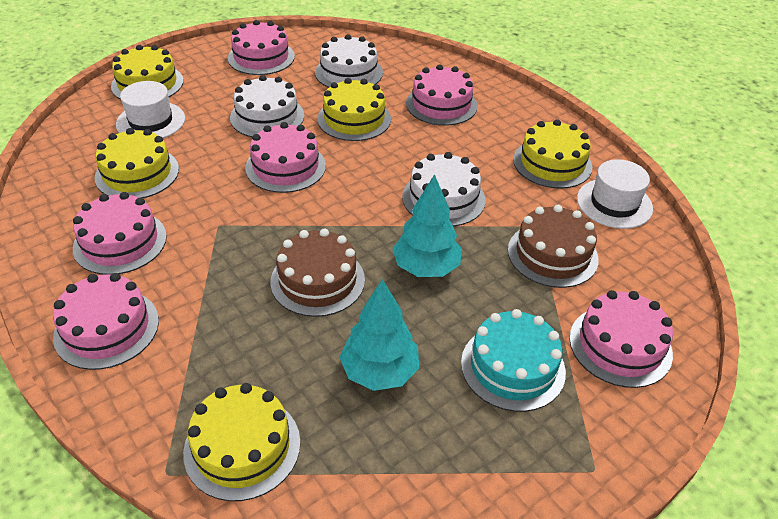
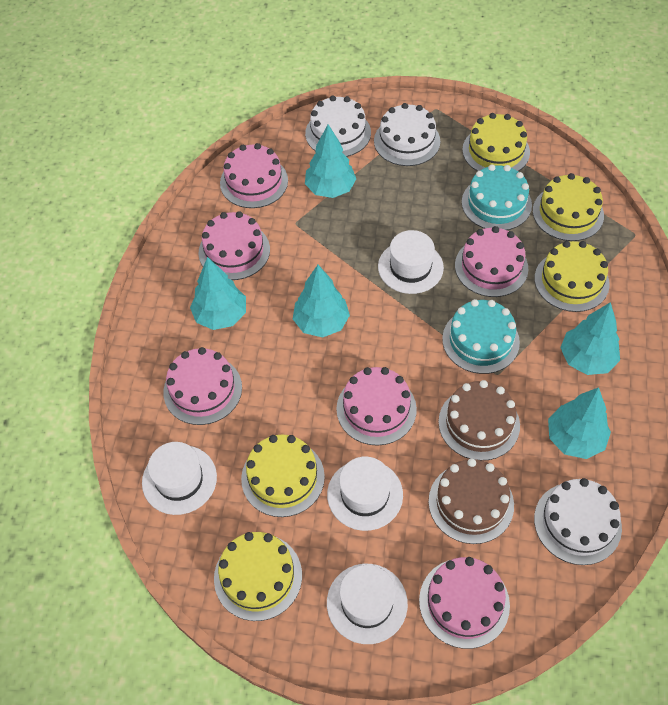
turquoise cake: 1 -> 2
turquoise tree: 2 -> 5
white hat: 2 -> 4

